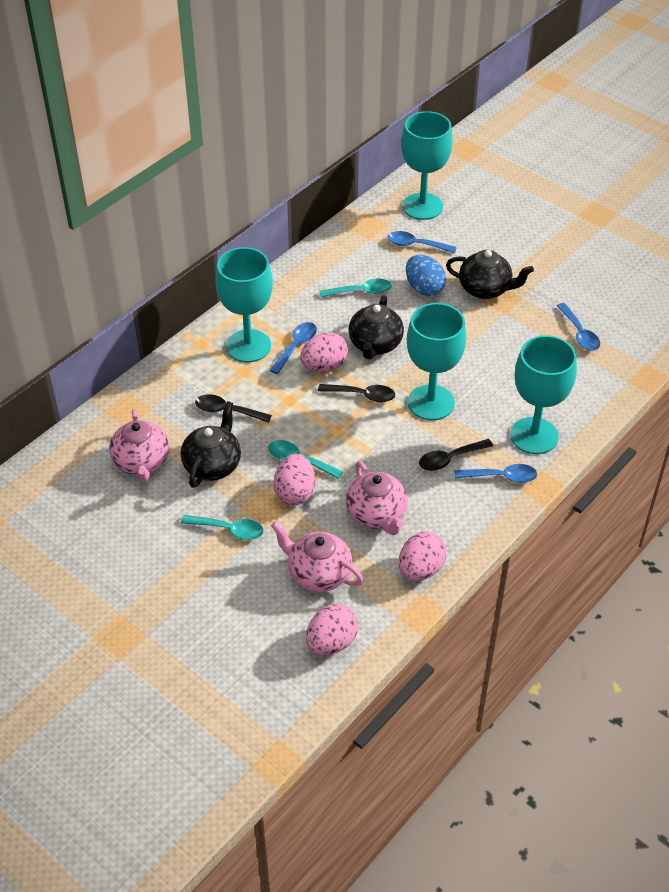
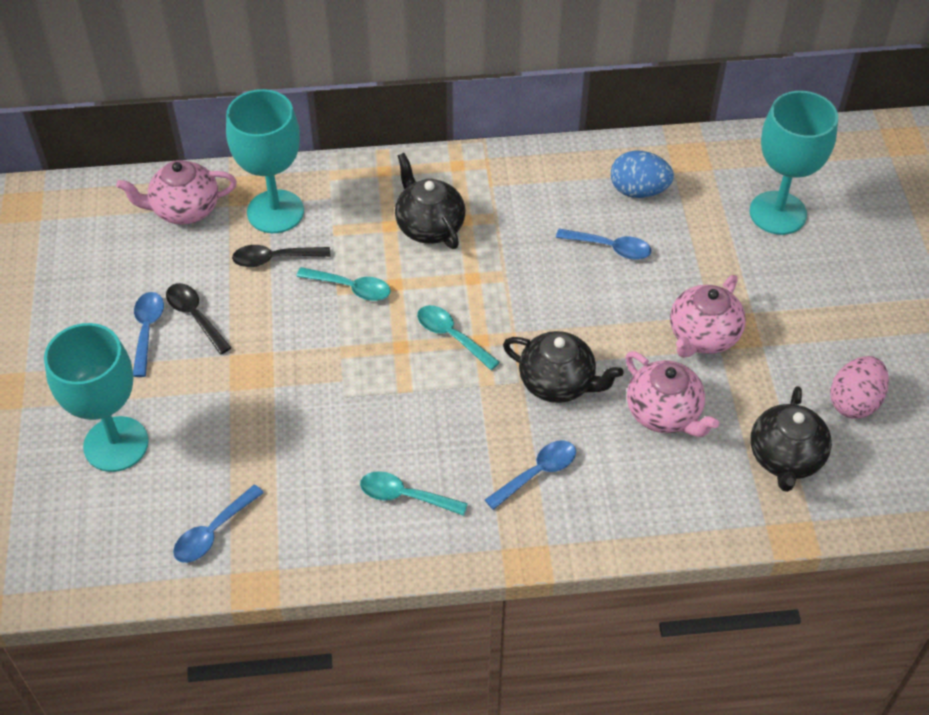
black spoon: 3 -> 2
pink egg: 4 -> 1
turquoise goblet: 4 -> 3

